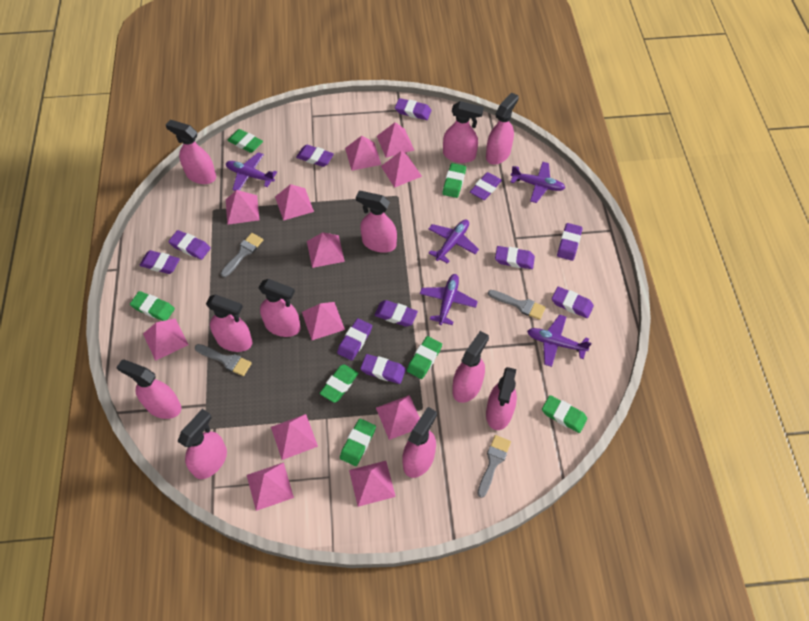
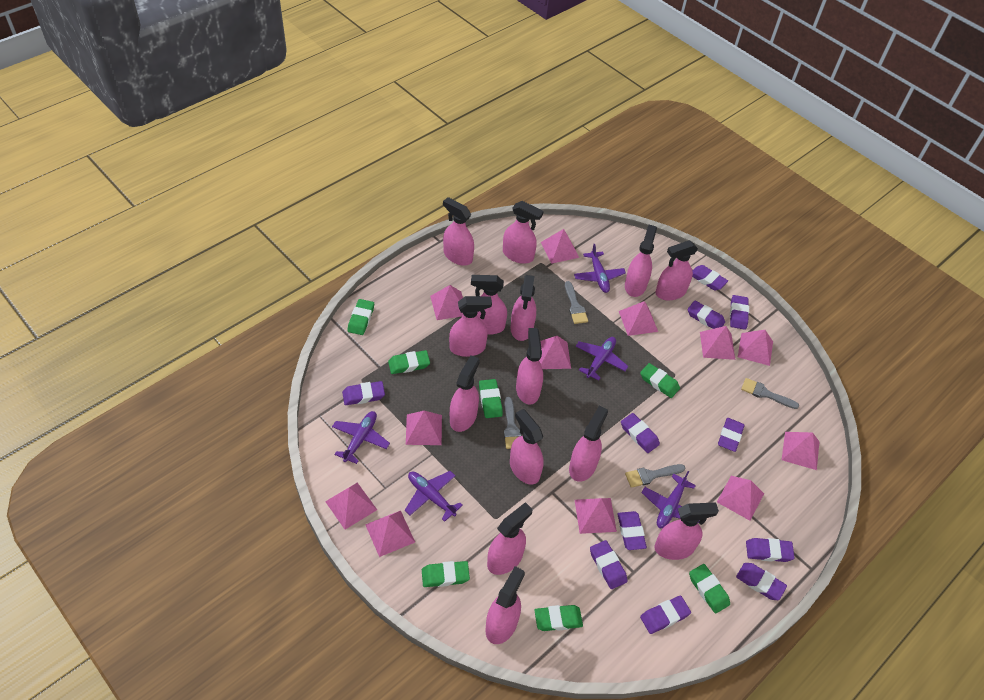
pink spray bottle: 11 -> 14

